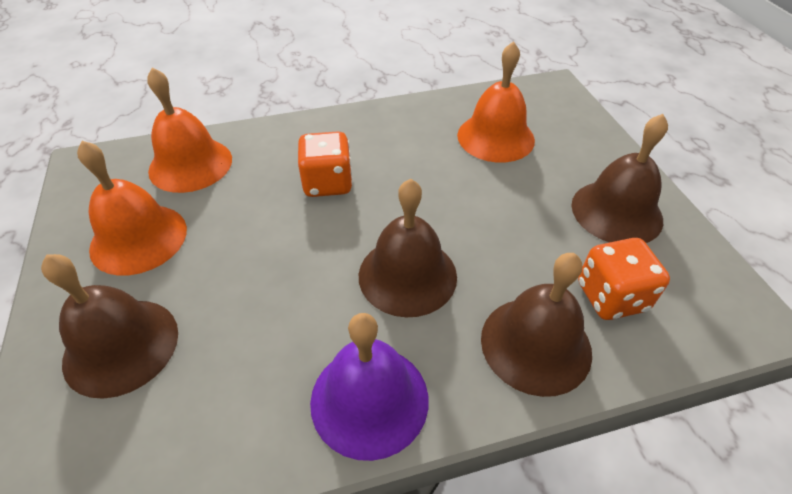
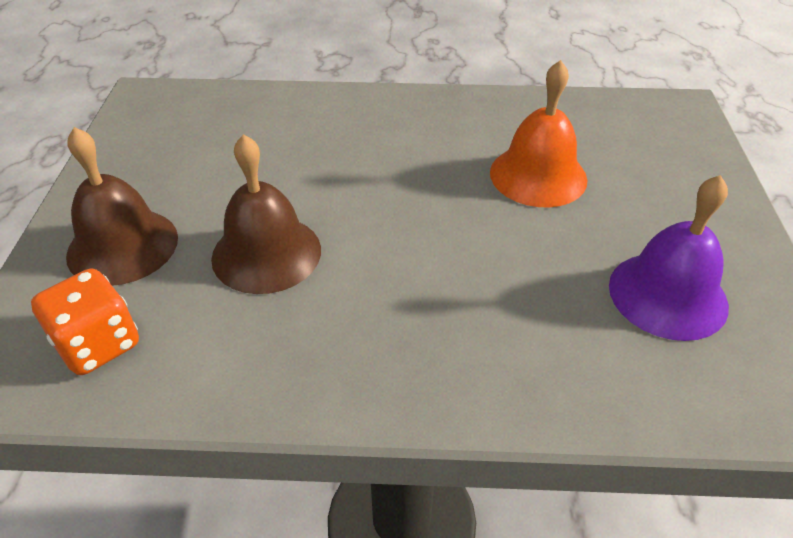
brown bell: 4 -> 2
orange bell: 3 -> 1
orange dice: 2 -> 1

